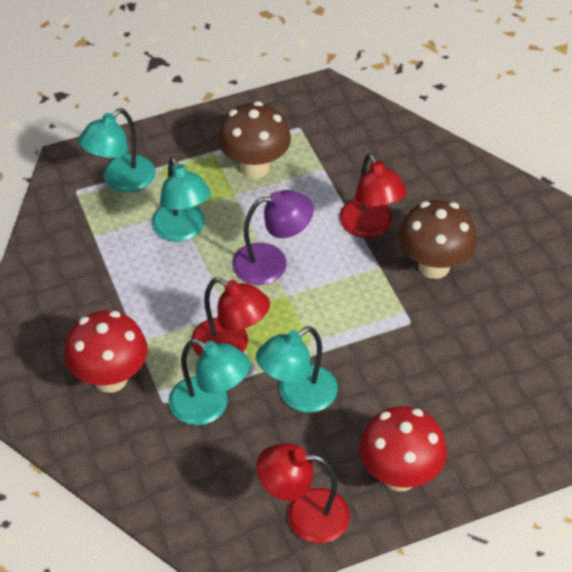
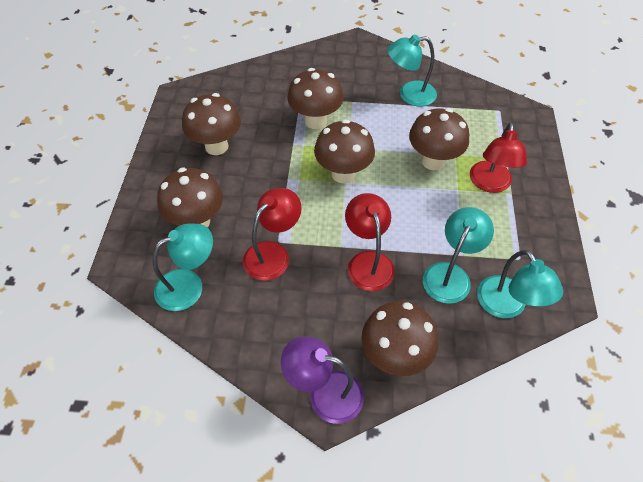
brown mushroom: 2 -> 6
red mushroom: 2 -> 0

